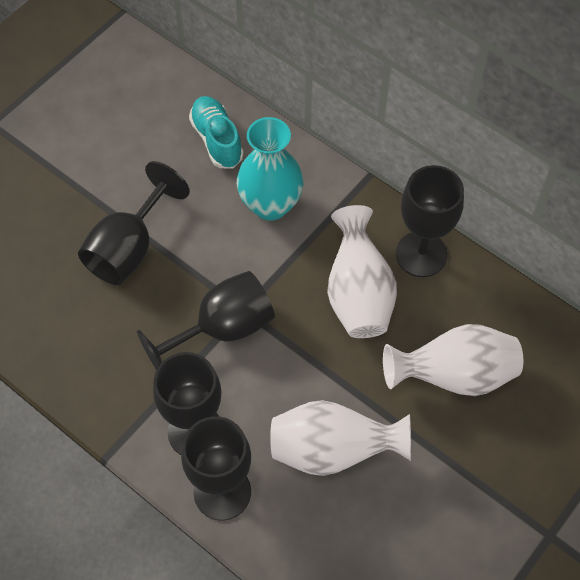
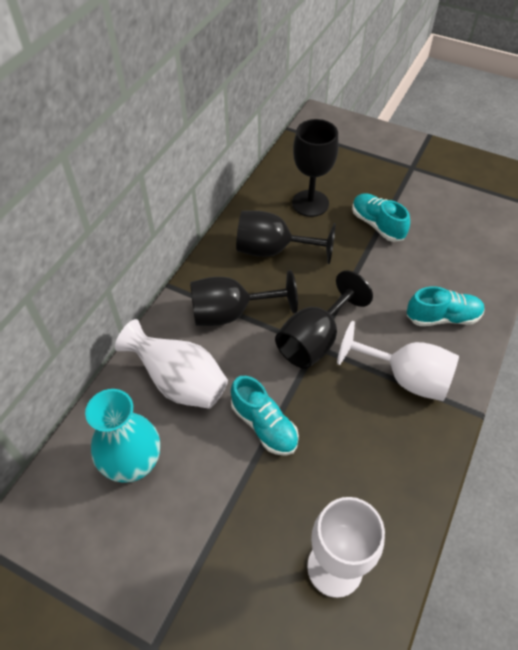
black goblet: 5 -> 4
turquoise shoe: 1 -> 3
white goblet: 0 -> 2
white vase: 3 -> 1

